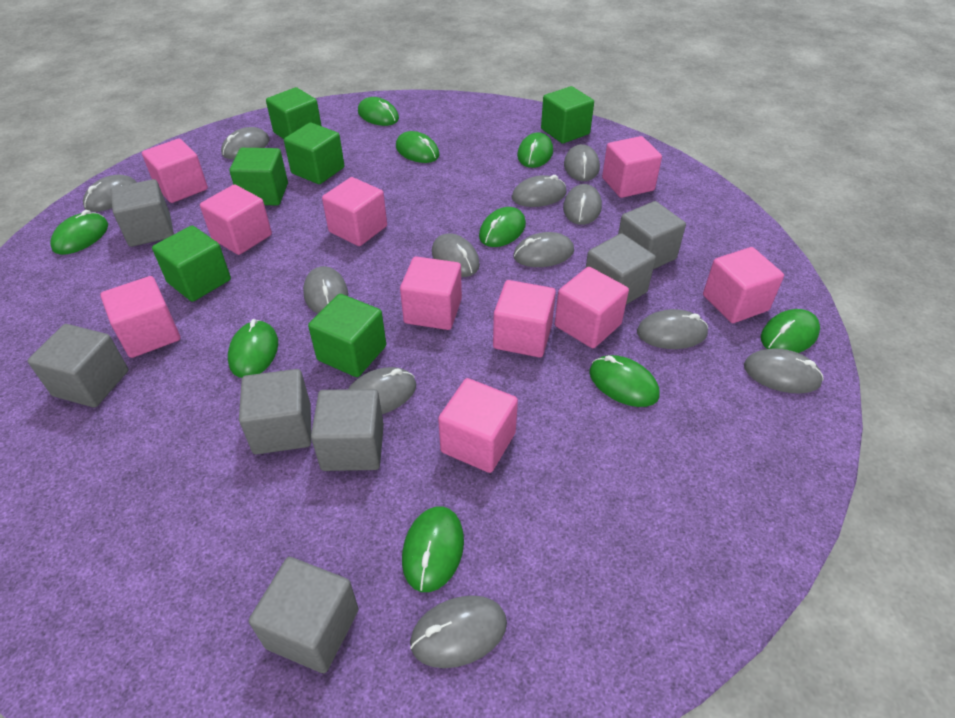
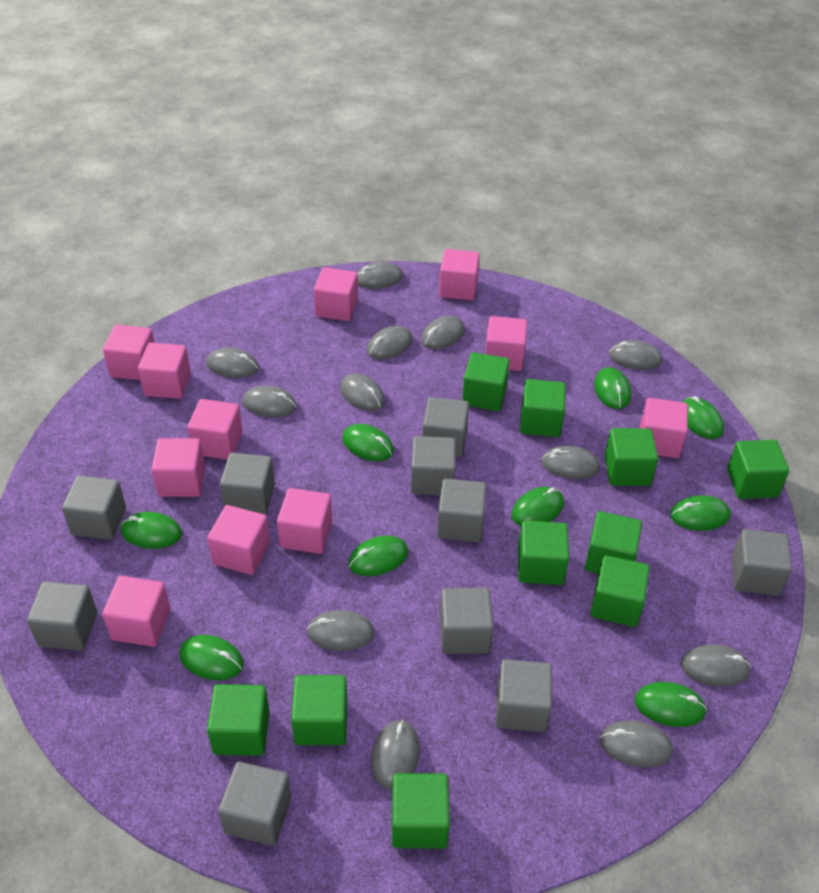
green cube: 6 -> 10
grey cube: 7 -> 10
pink cube: 10 -> 11

